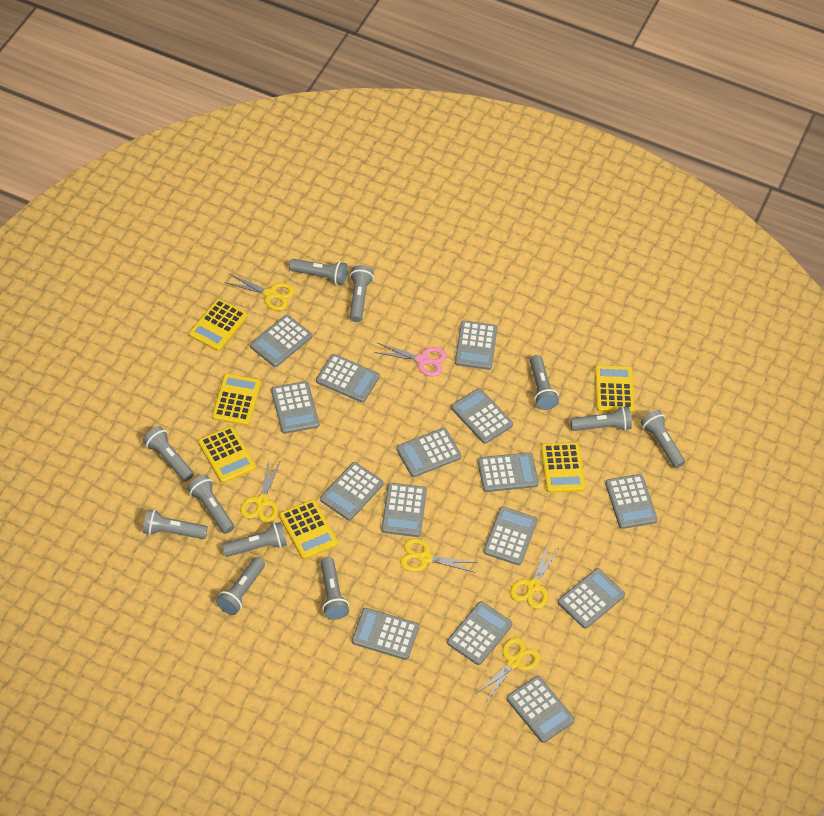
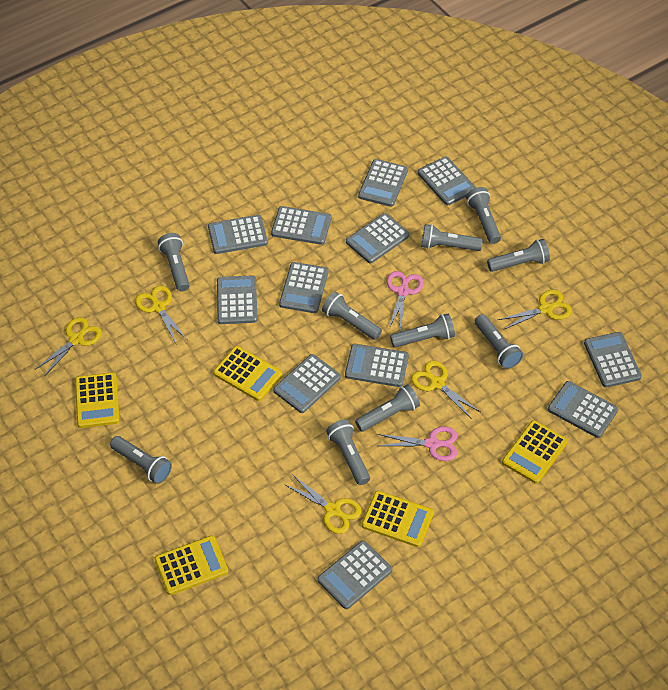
grey calculator: 15 -> 12
grey flashlight: 11 -> 10
pink scissors: 1 -> 2
yellow calculator: 6 -> 5

